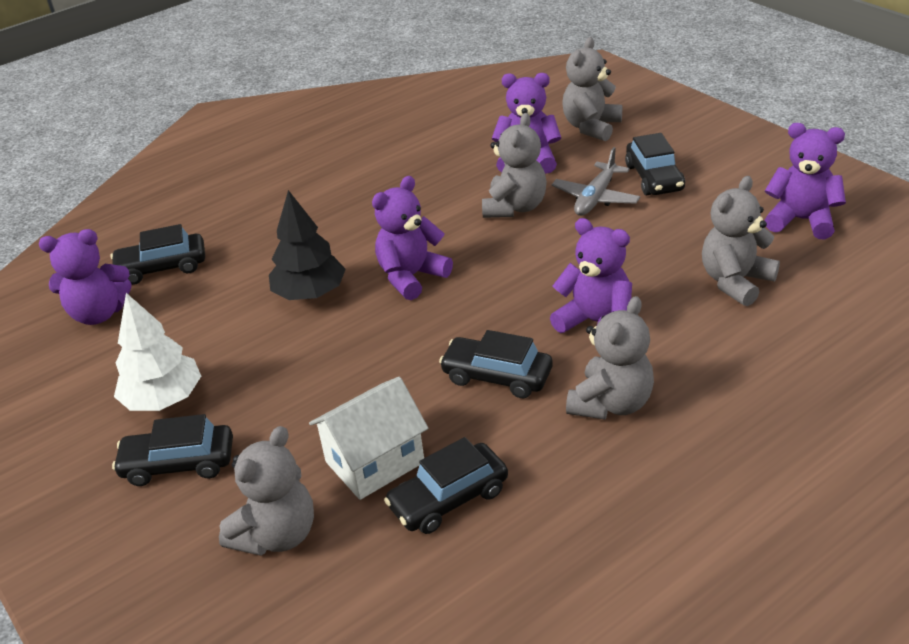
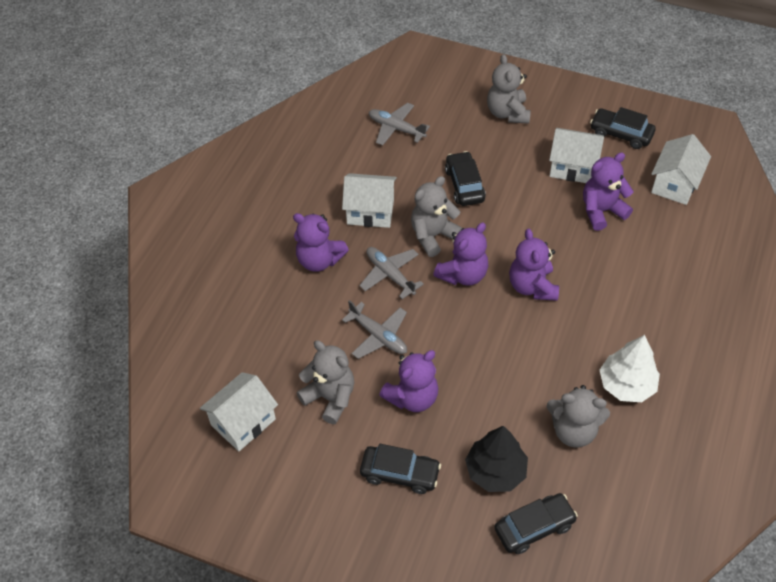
black car: 5 -> 4
grey plane: 1 -> 3
grey teddy bear: 5 -> 4
white house: 1 -> 4

